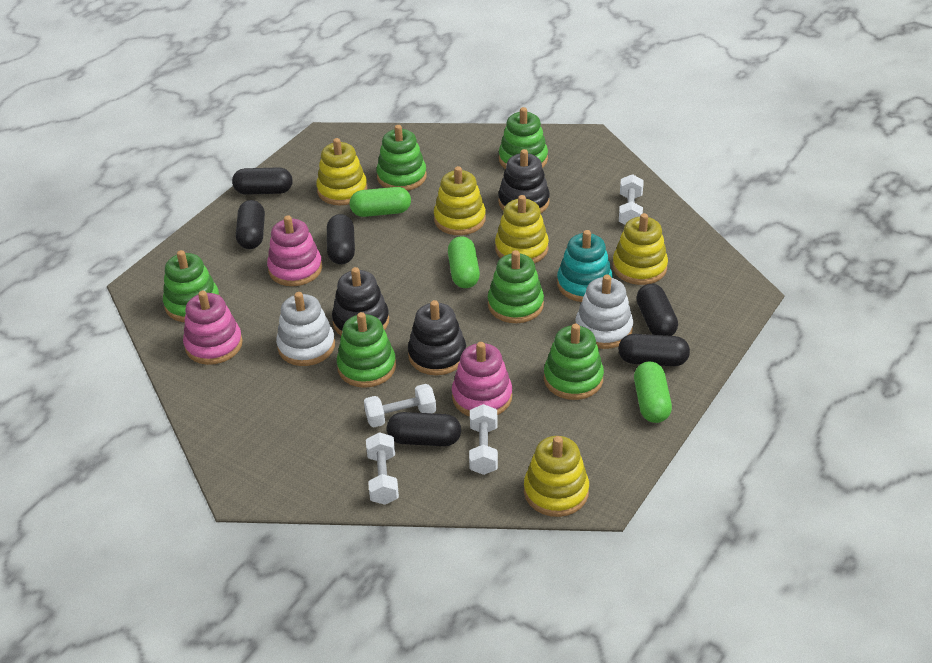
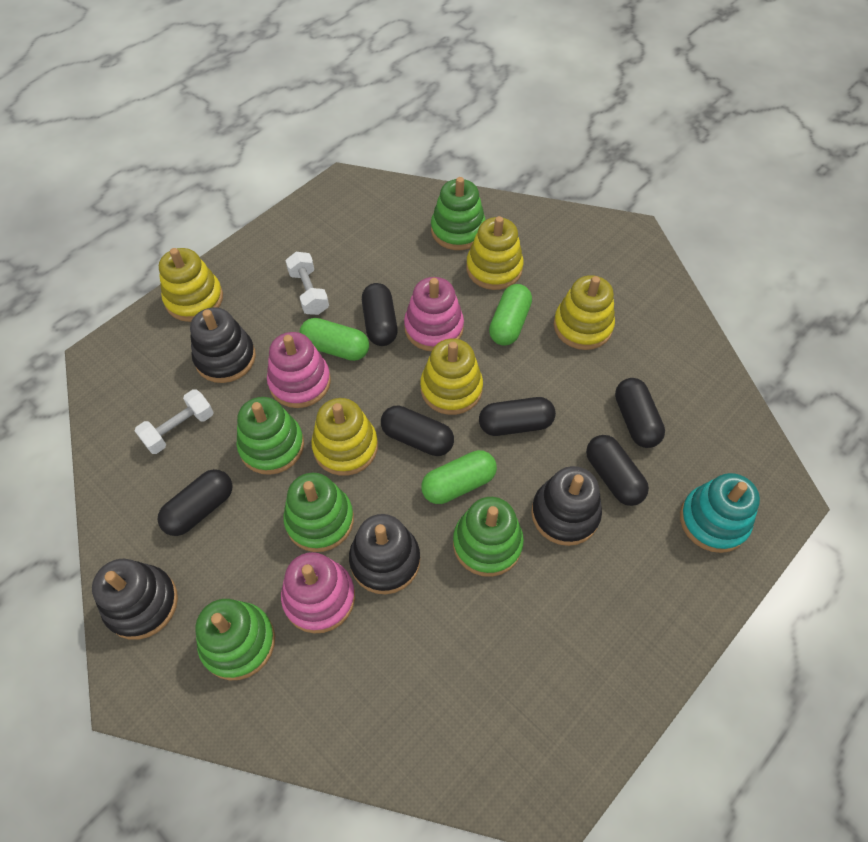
black stacking toy: 3 -> 4
green stacking toy: 6 -> 5
white dumbbell: 4 -> 2
white stacking toy: 2 -> 0

